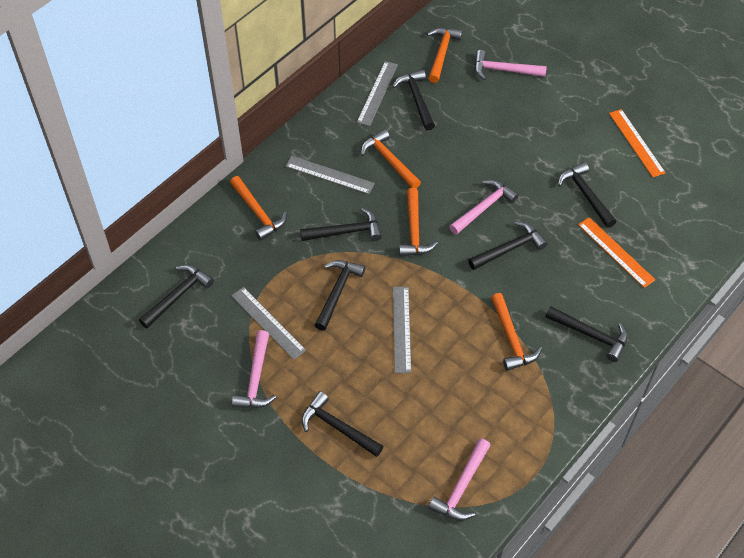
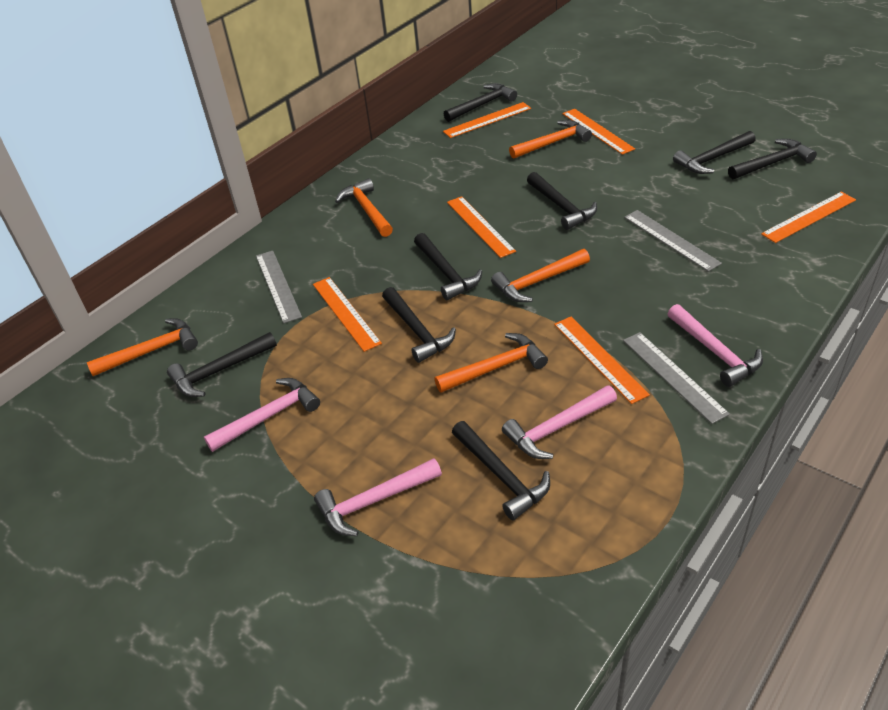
grey ruler: 4 -> 3
orange ruler: 2 -> 6

